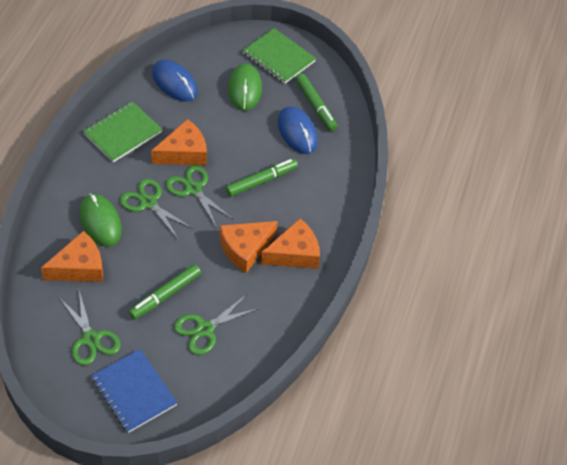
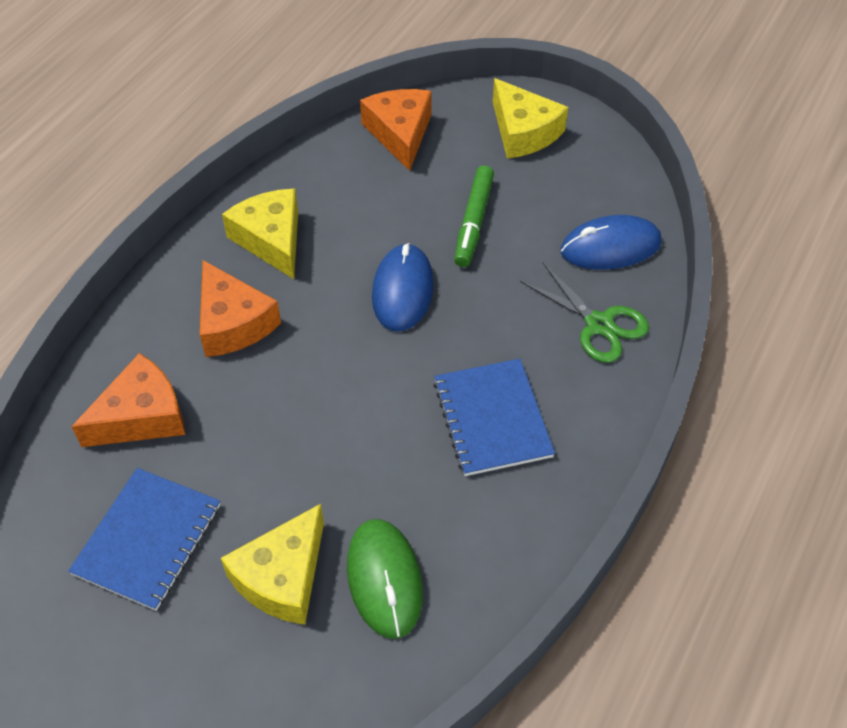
blue notebook: 1 -> 2
green marker: 3 -> 1
green mouse: 2 -> 1
green notebook: 2 -> 0
green scissors: 4 -> 1
orange cheese: 4 -> 3
yellow cheese: 0 -> 3

